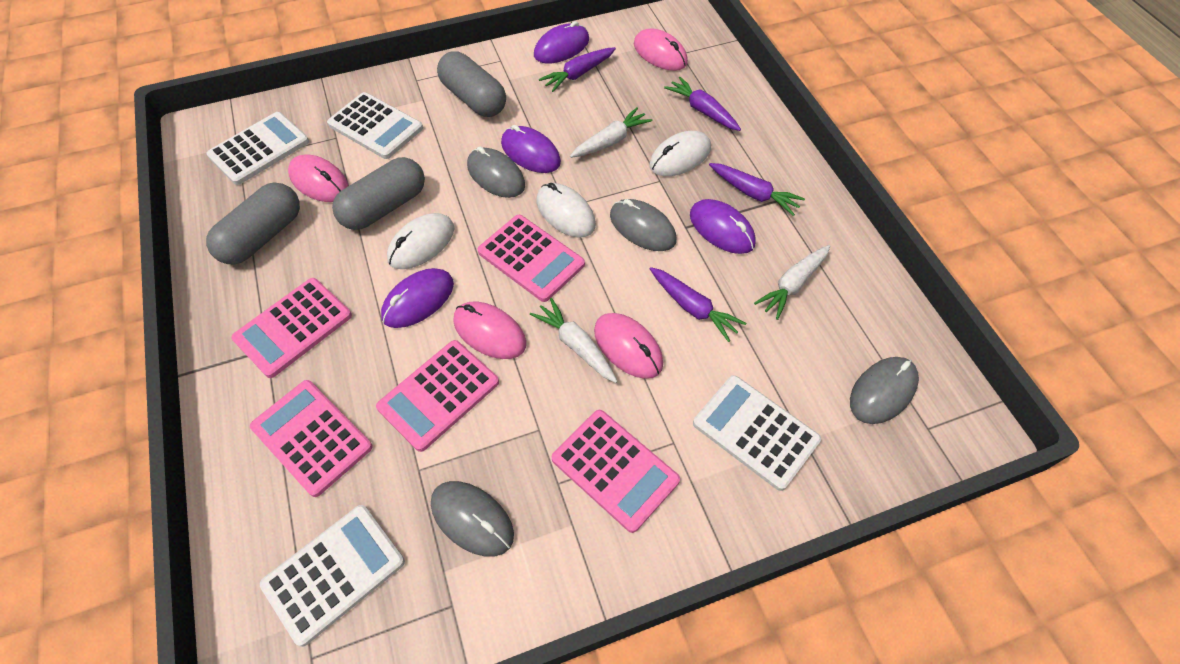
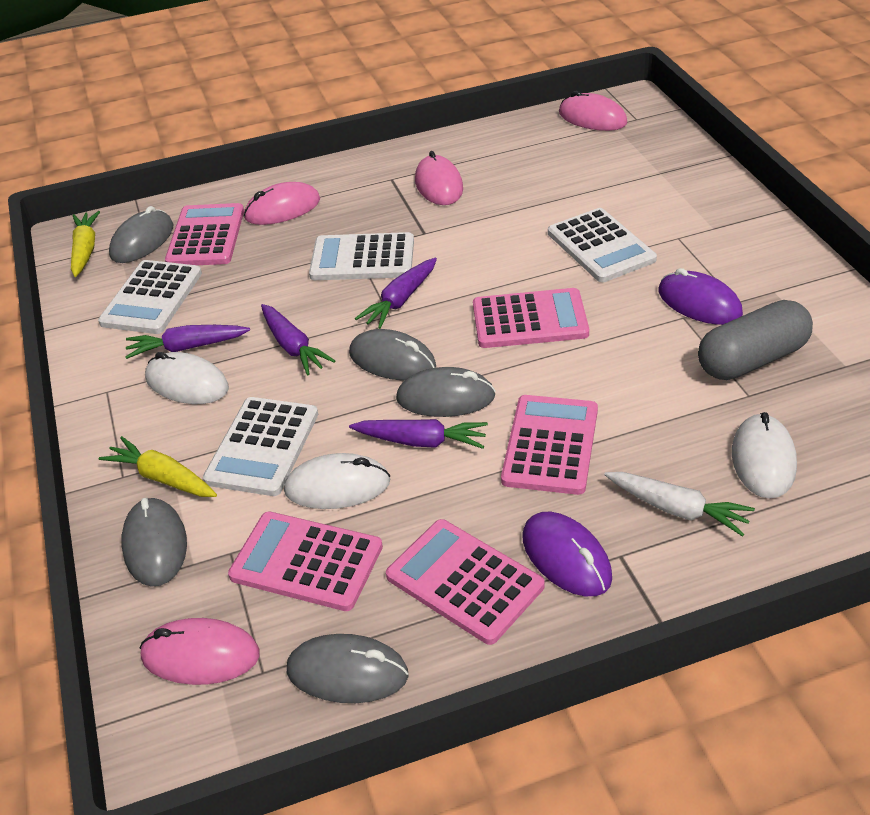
grey capsule: 3 -> 1
grey mouse: 4 -> 5
purple mouse: 4 -> 2
white carrot: 3 -> 1
yellow carrot: 0 -> 2

